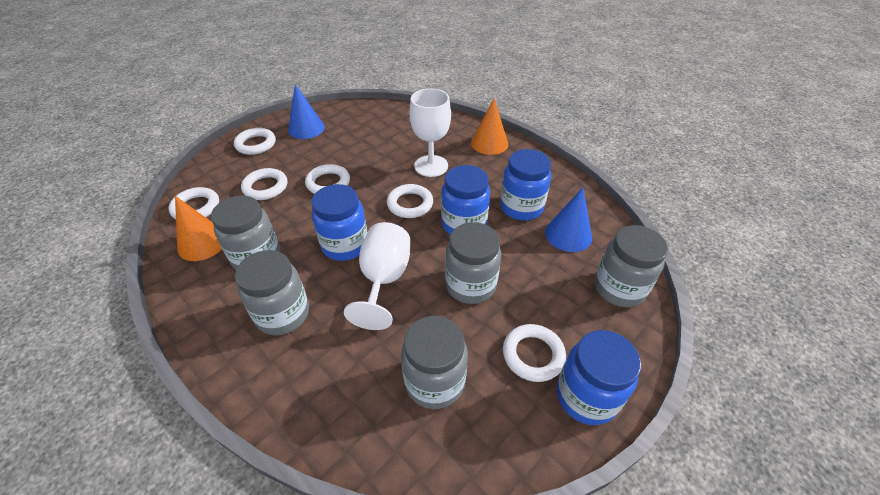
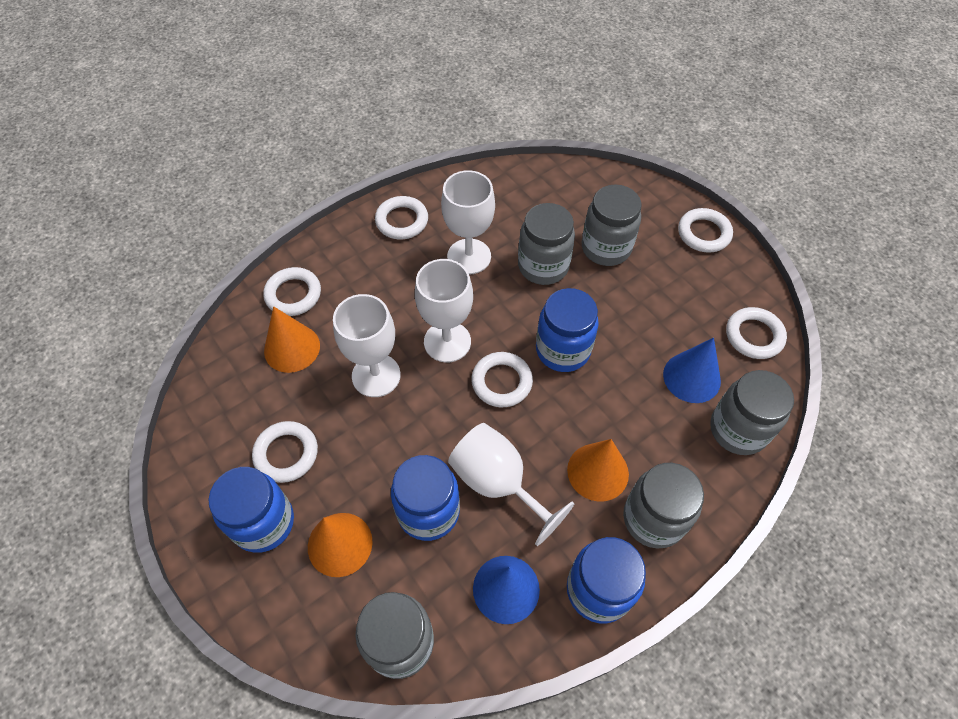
orange cone: 2 -> 3
white goblet: 2 -> 4

